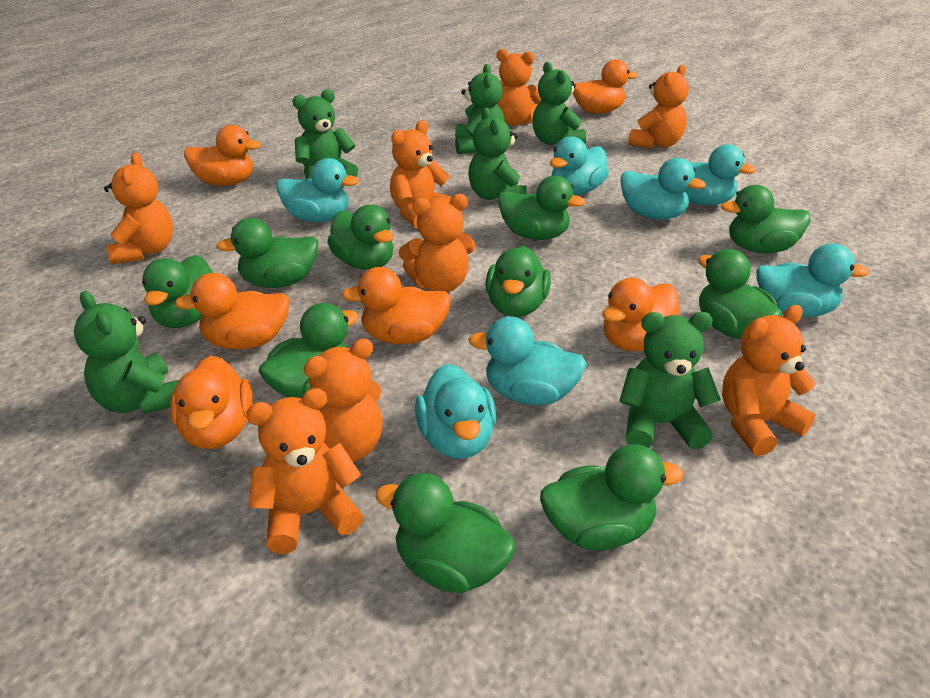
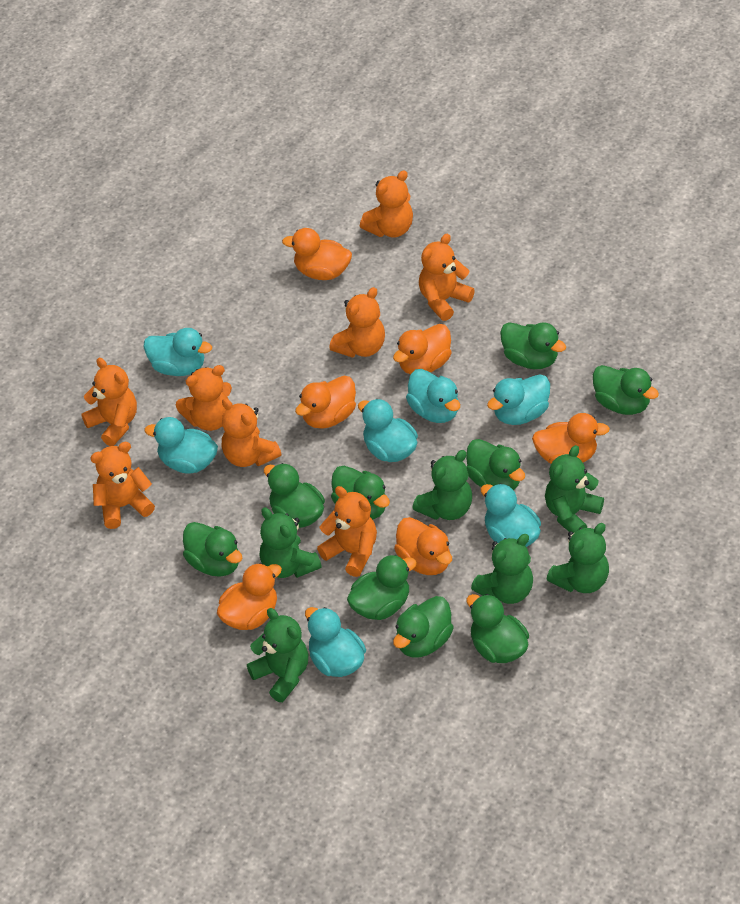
green duck: 10 -> 9

